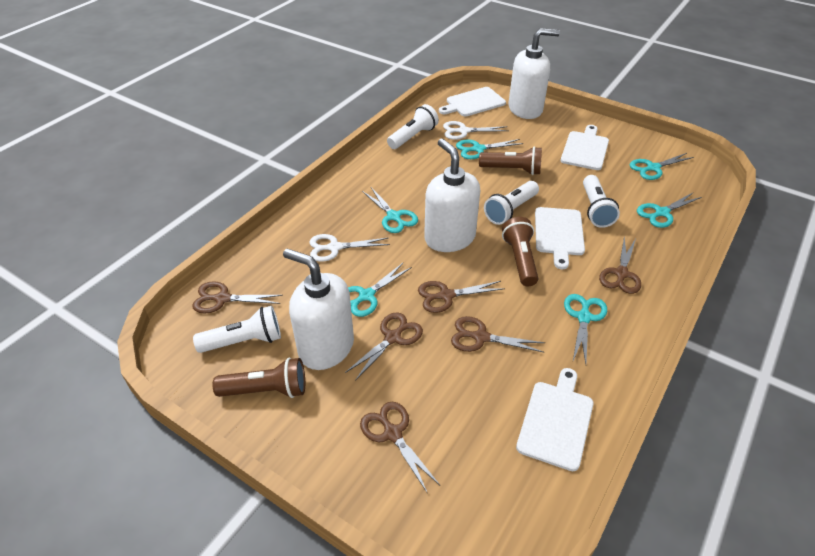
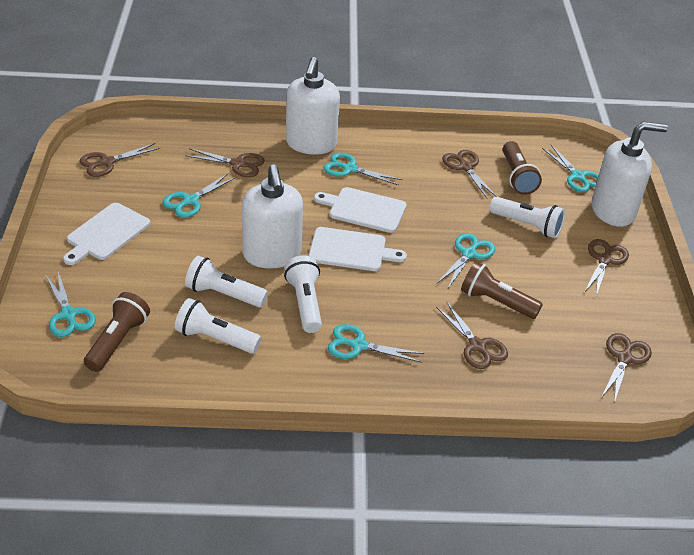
white cutting board: 4 -> 3
white scissors: 2 -> 0

